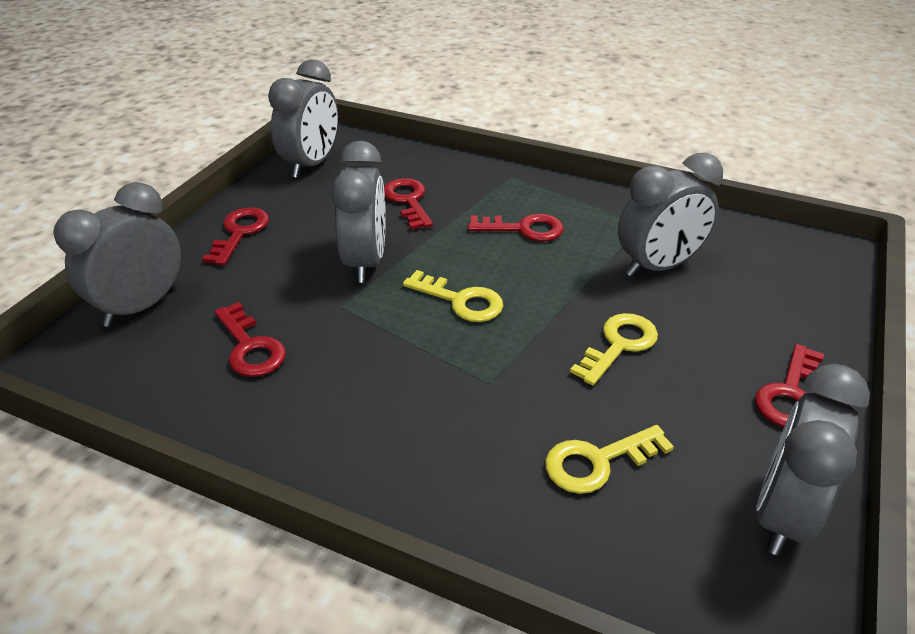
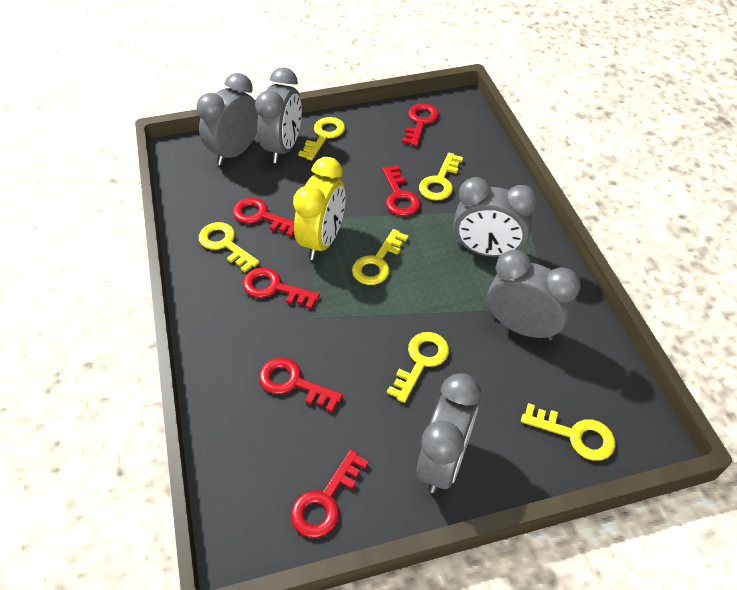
red key: 5 -> 6
yellow clock: 0 -> 1
yellow key: 3 -> 6

